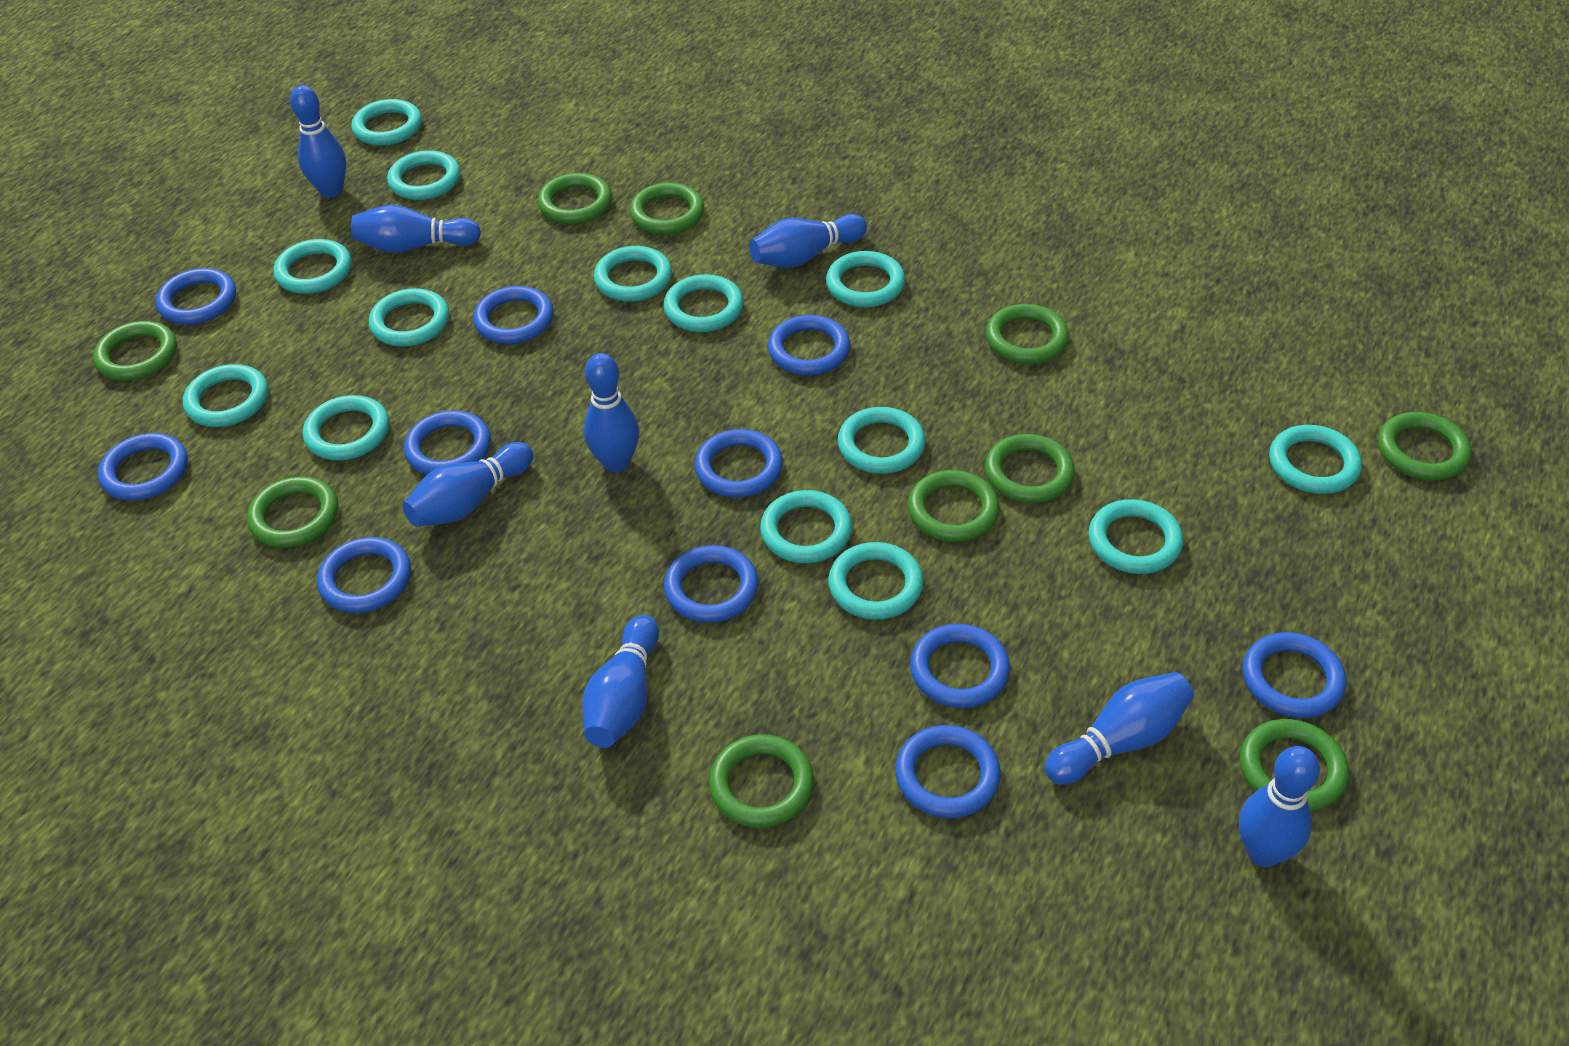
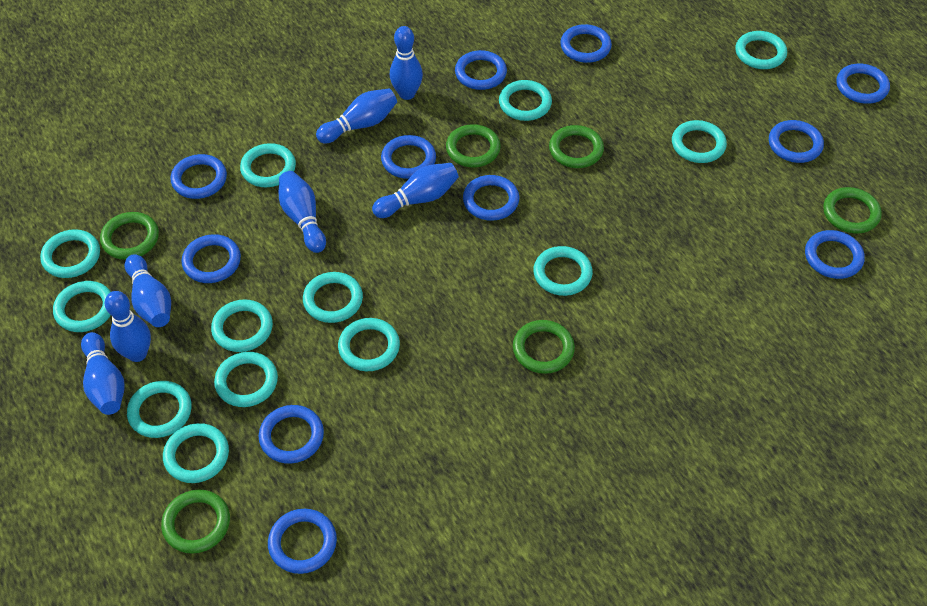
blue bowling pin: 8 -> 7
green ring: 10 -> 6
turquoise ring: 14 -> 13

